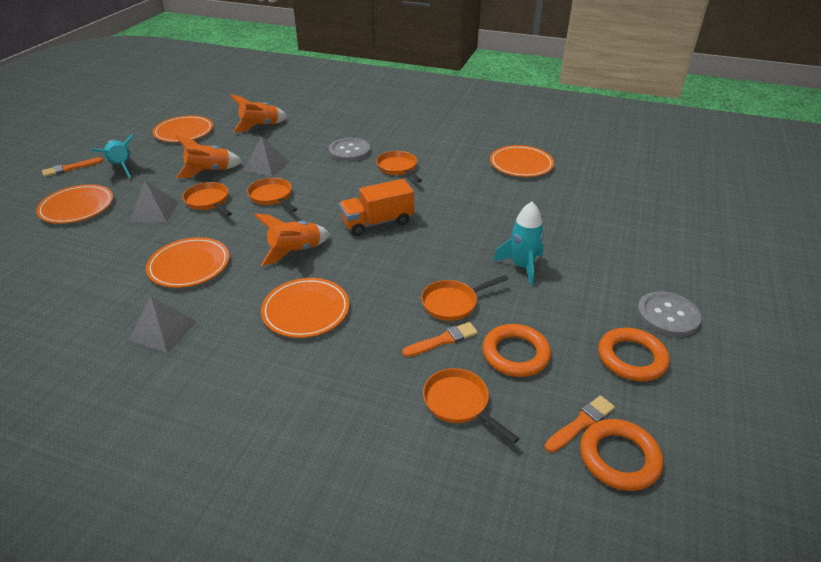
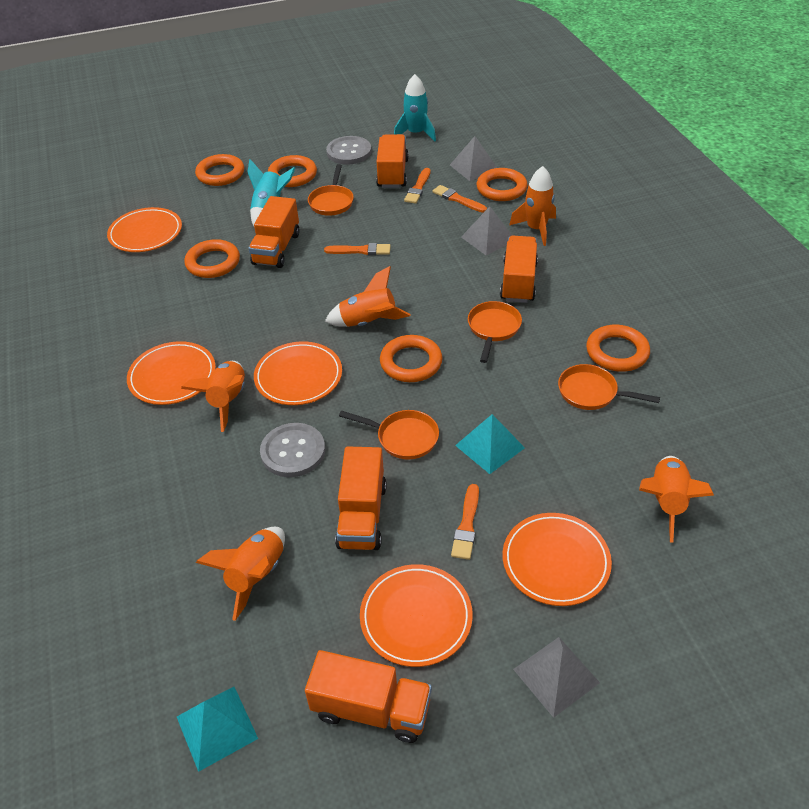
orange brush: 3 -> 4
orange pan: 5 -> 4
orange ring: 3 -> 6
orange rocket: 3 -> 5
orange truck: 1 -> 5
turquoise pyramid: 0 -> 2

